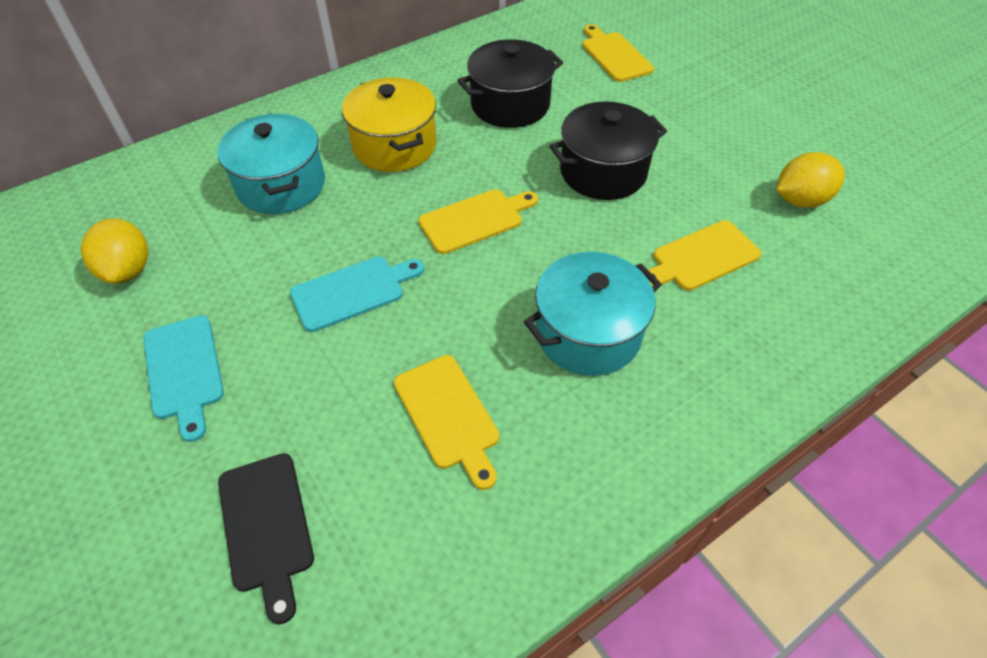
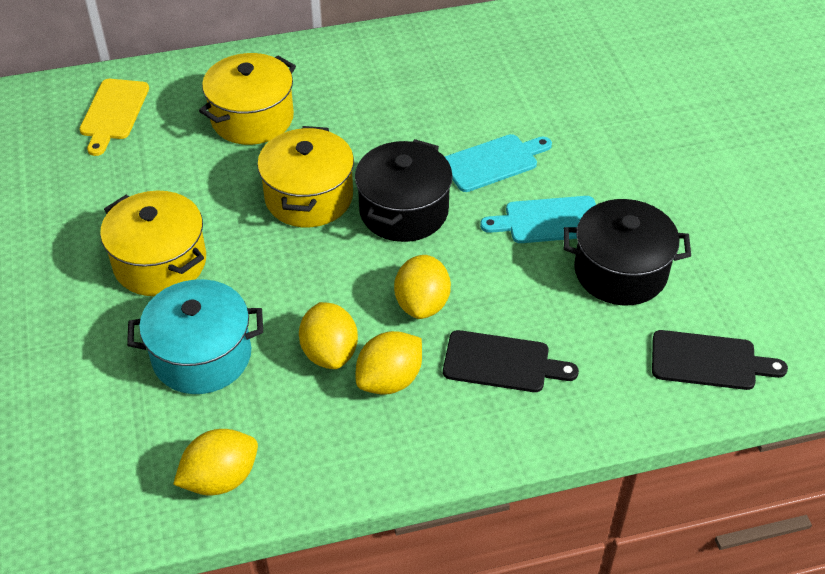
black cutting board: 1 -> 2
turquoise pot: 2 -> 1
yellow cutting board: 4 -> 1
yellow lemon: 2 -> 4
yellow pot: 1 -> 3

